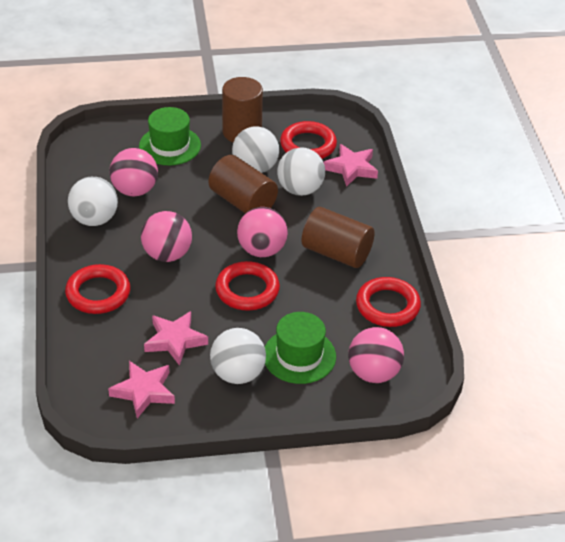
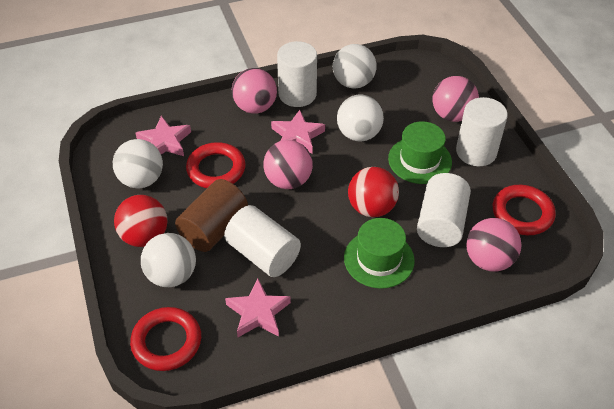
brown cylinder: 3 -> 1
red ball: 0 -> 2
red ring: 4 -> 3
white cylinder: 0 -> 4

